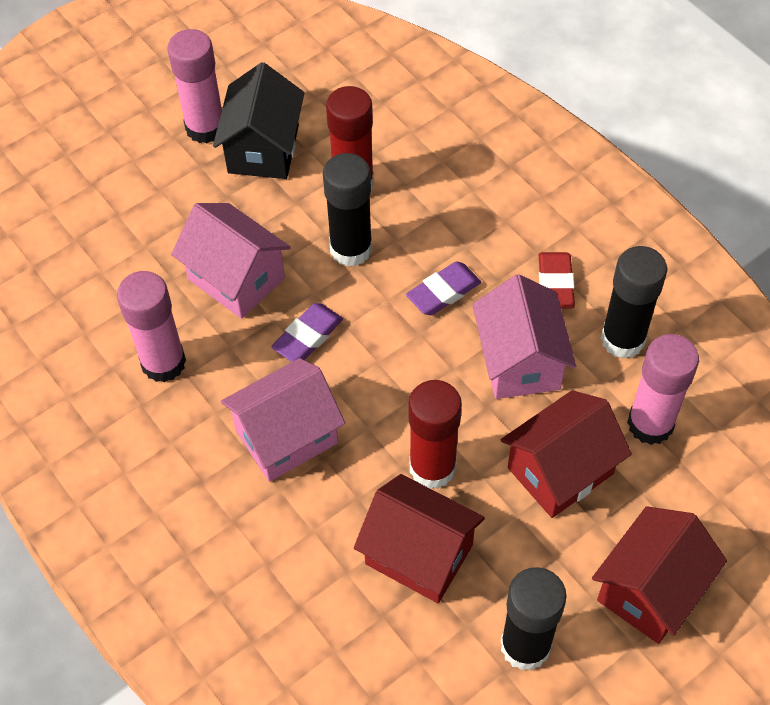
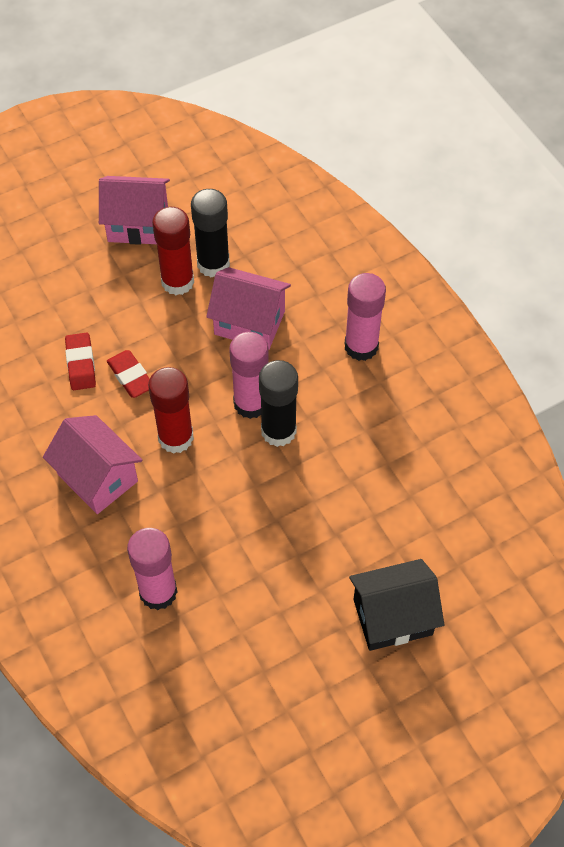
black glue stick: 3 -> 2
purple eraser: 2 -> 0
red eraser: 1 -> 2
red house: 3 -> 0

